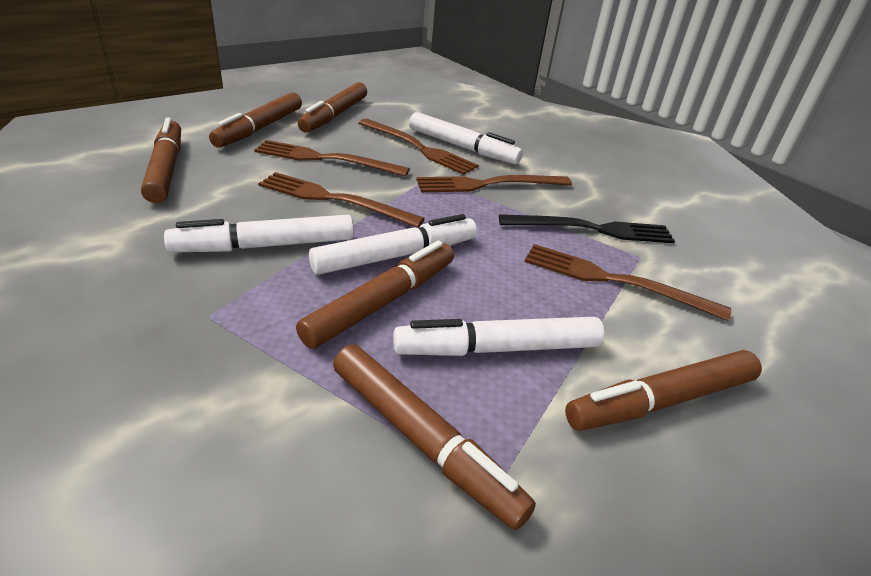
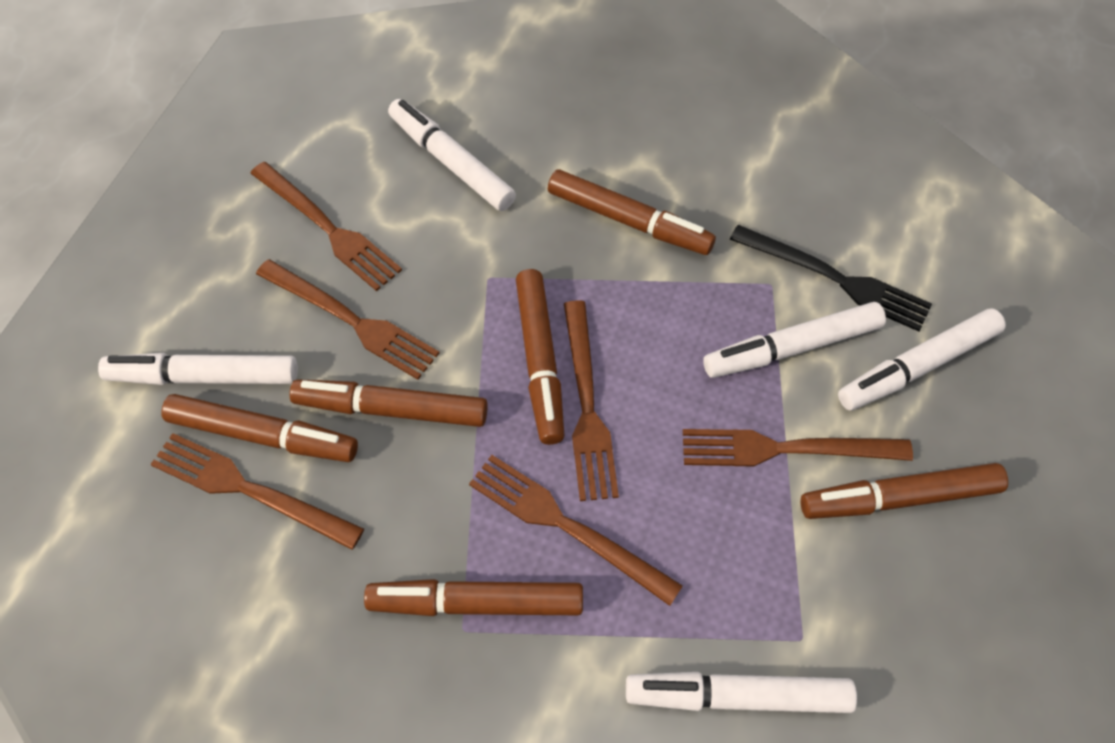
brown fork: 5 -> 6
white marker: 4 -> 5

